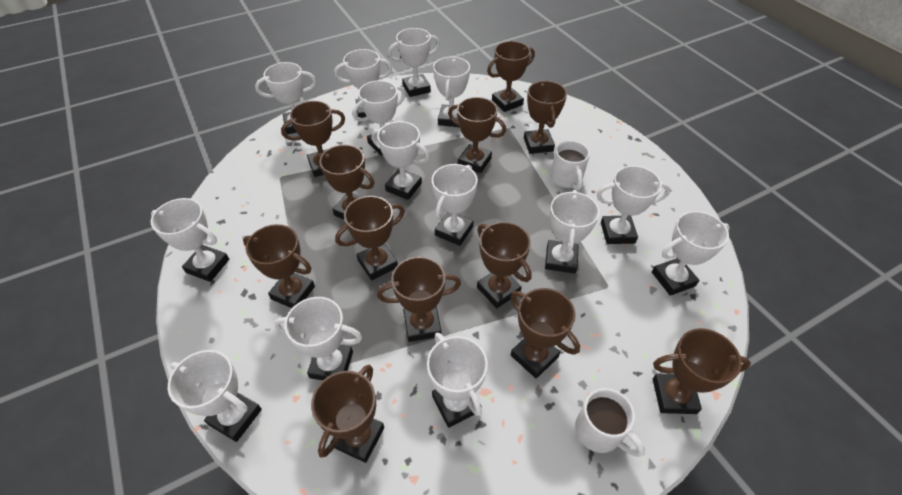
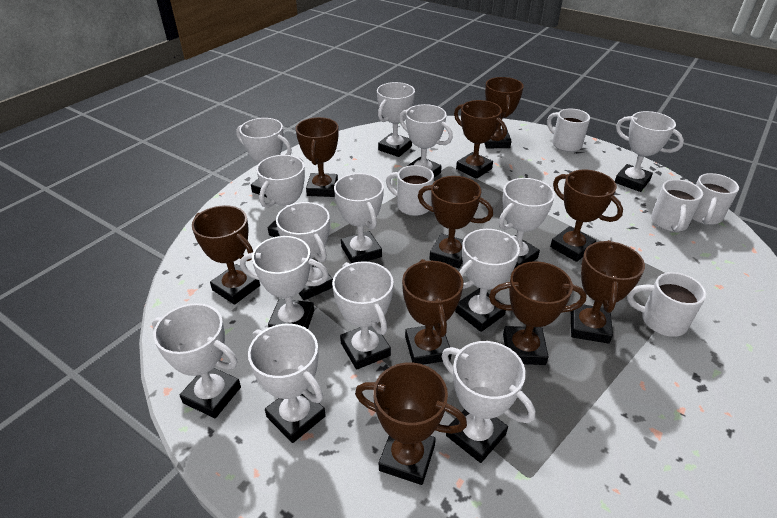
brown trophy: 12 -> 10
white mug: 2 -> 5

